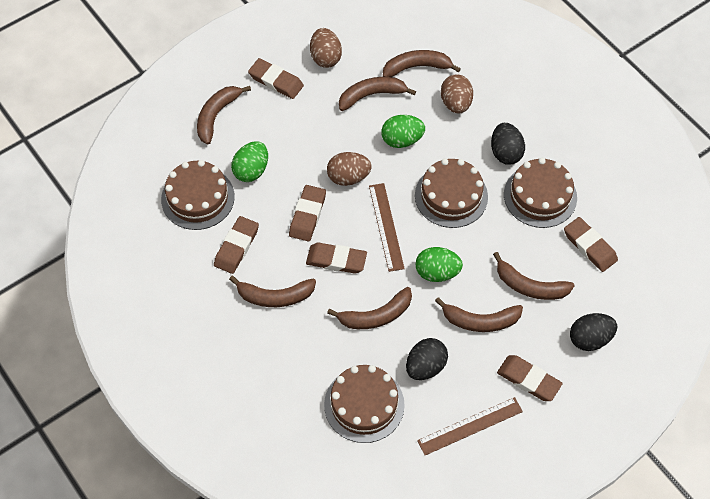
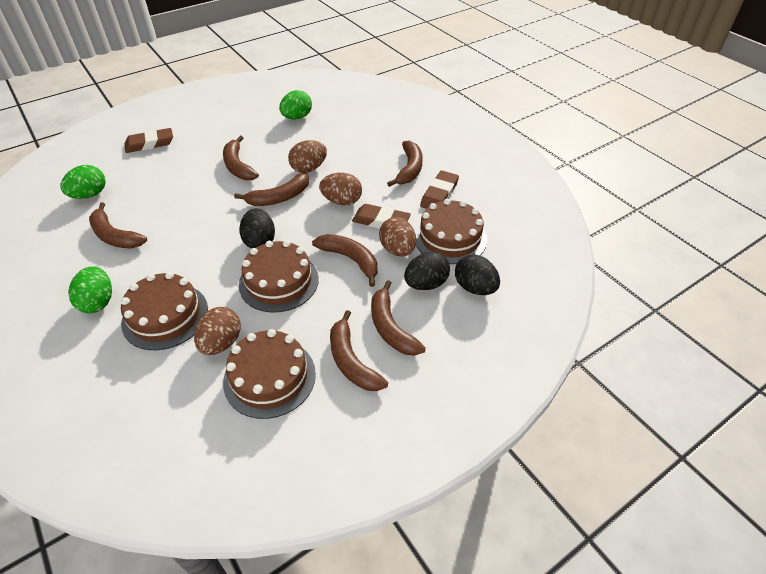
brown egg: 3 -> 4
brown eraser: 6 -> 3
brown ruler: 2 -> 0

